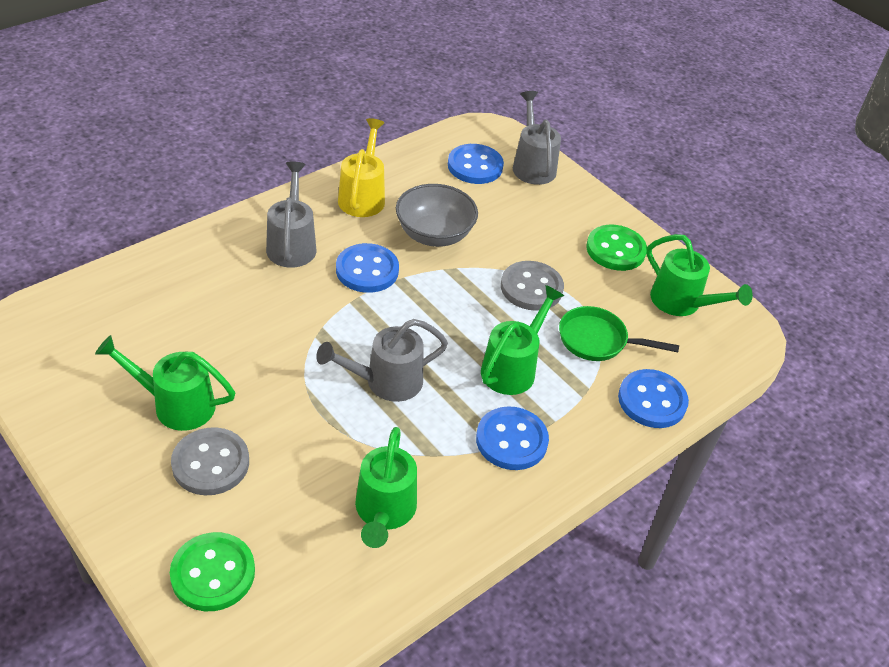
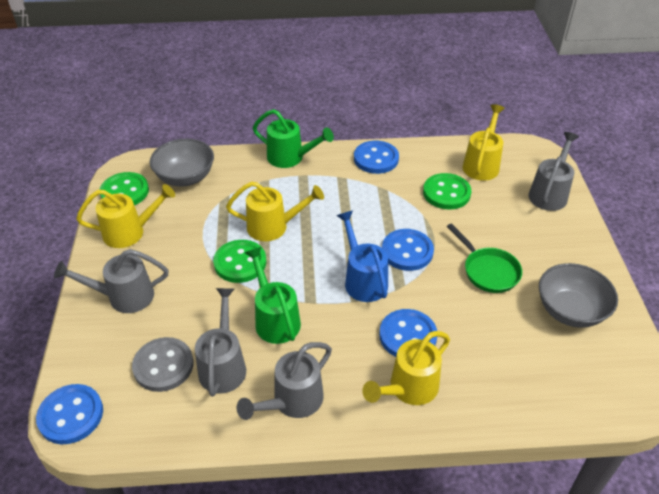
blue watering can: 0 -> 1
green button: 2 -> 3
green watering can: 4 -> 2
grey bowl: 1 -> 2
grey button: 2 -> 1
grey watering can: 3 -> 4
yellow watering can: 1 -> 4

